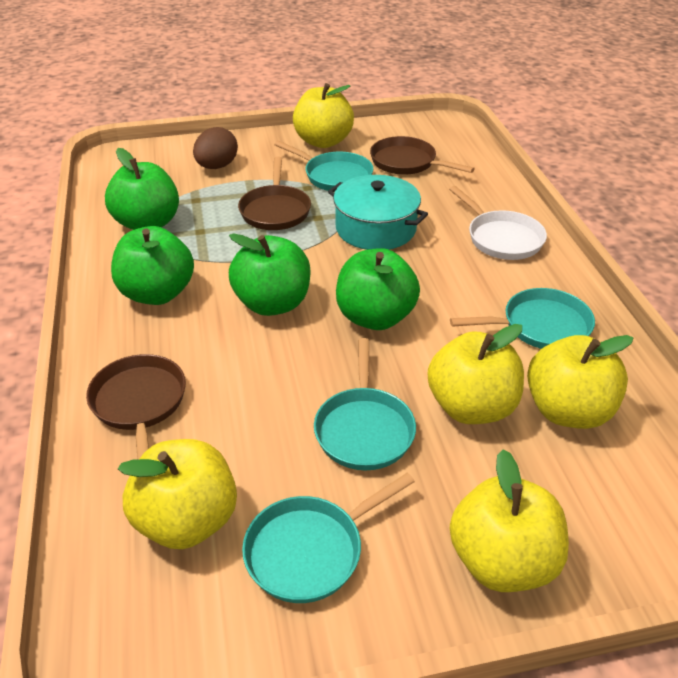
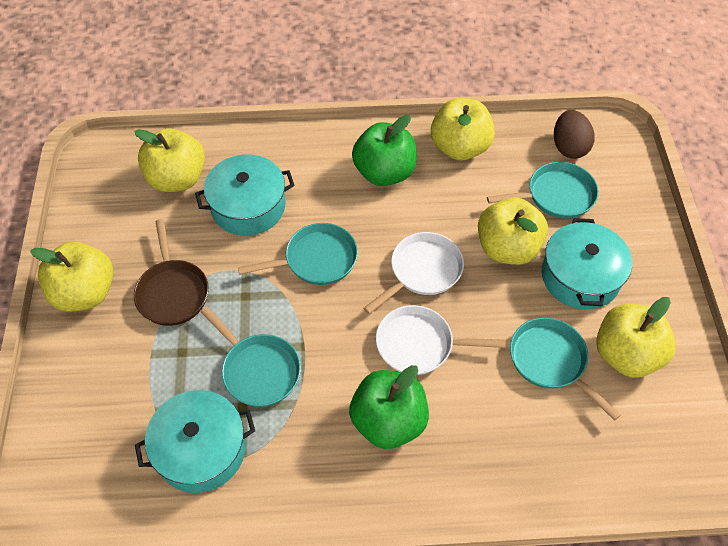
brown pan: 3 -> 1
green apple: 4 -> 2
turquoise pot: 1 -> 3
white pan: 1 -> 2

